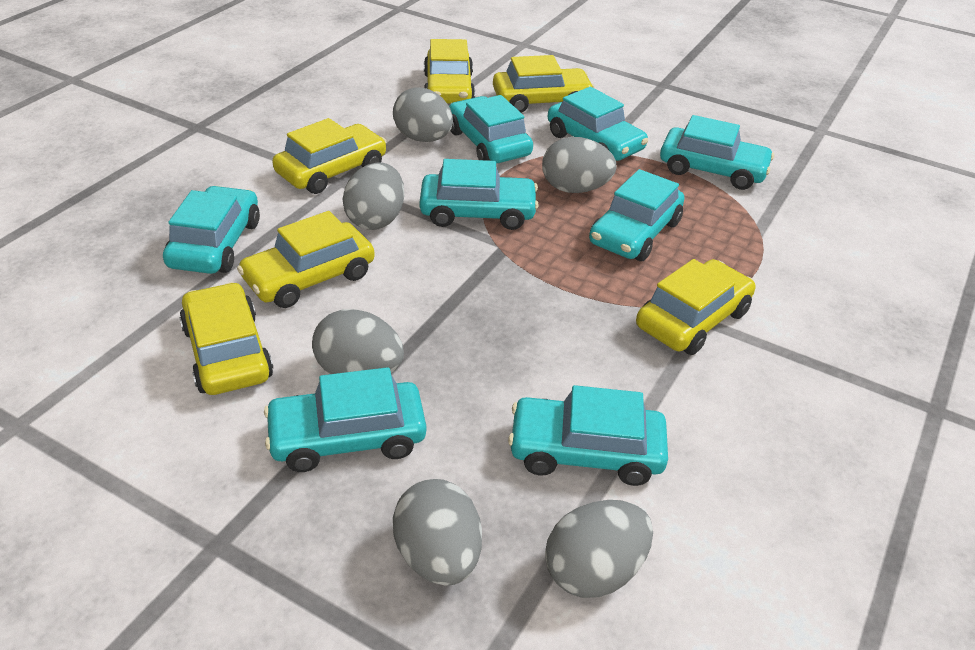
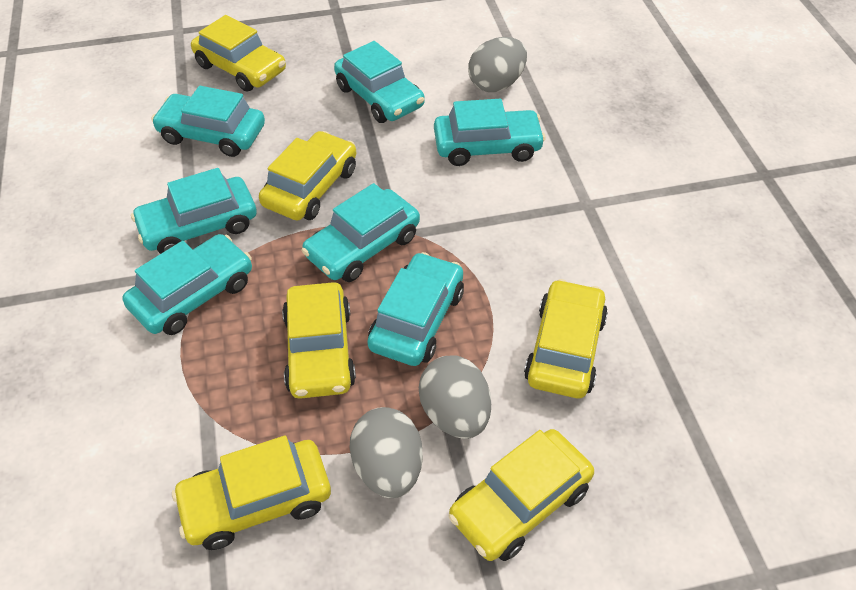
grey egg: 6 -> 3
turquoise car: 8 -> 7

